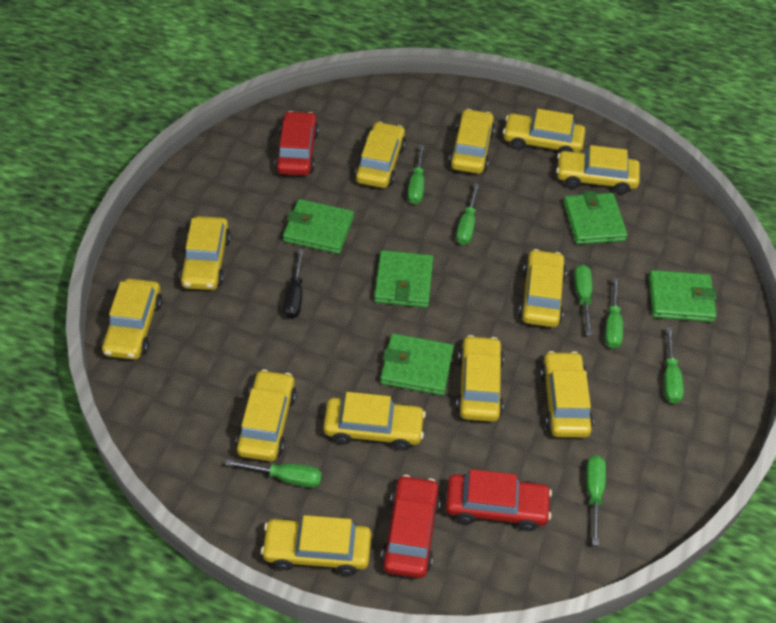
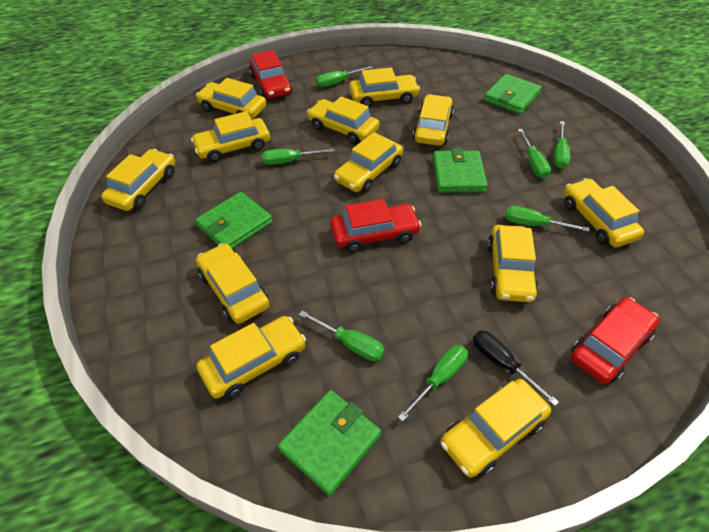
green wallet: 5 -> 4

